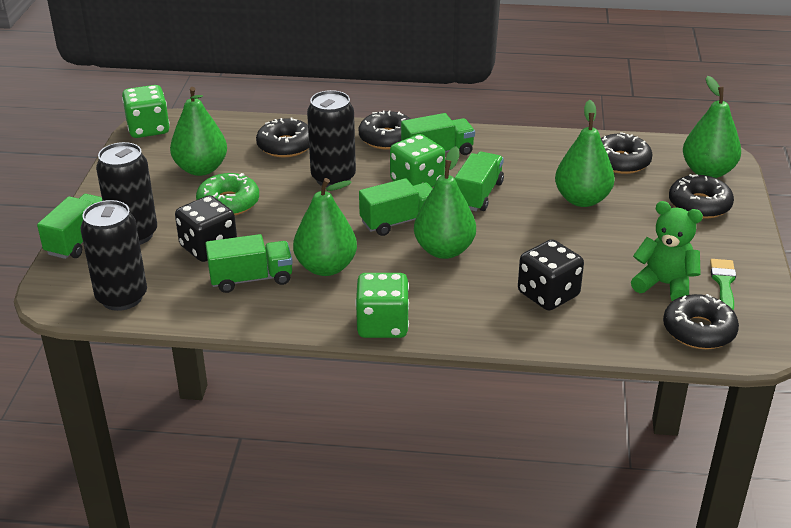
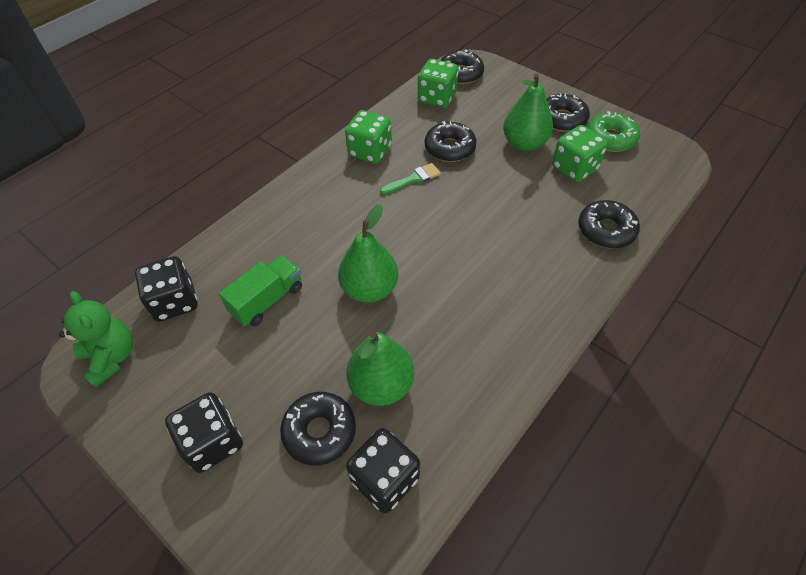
black can: 3 -> 0
black dice: 2 -> 3
green pear: 5 -> 3
green truck: 5 -> 1

